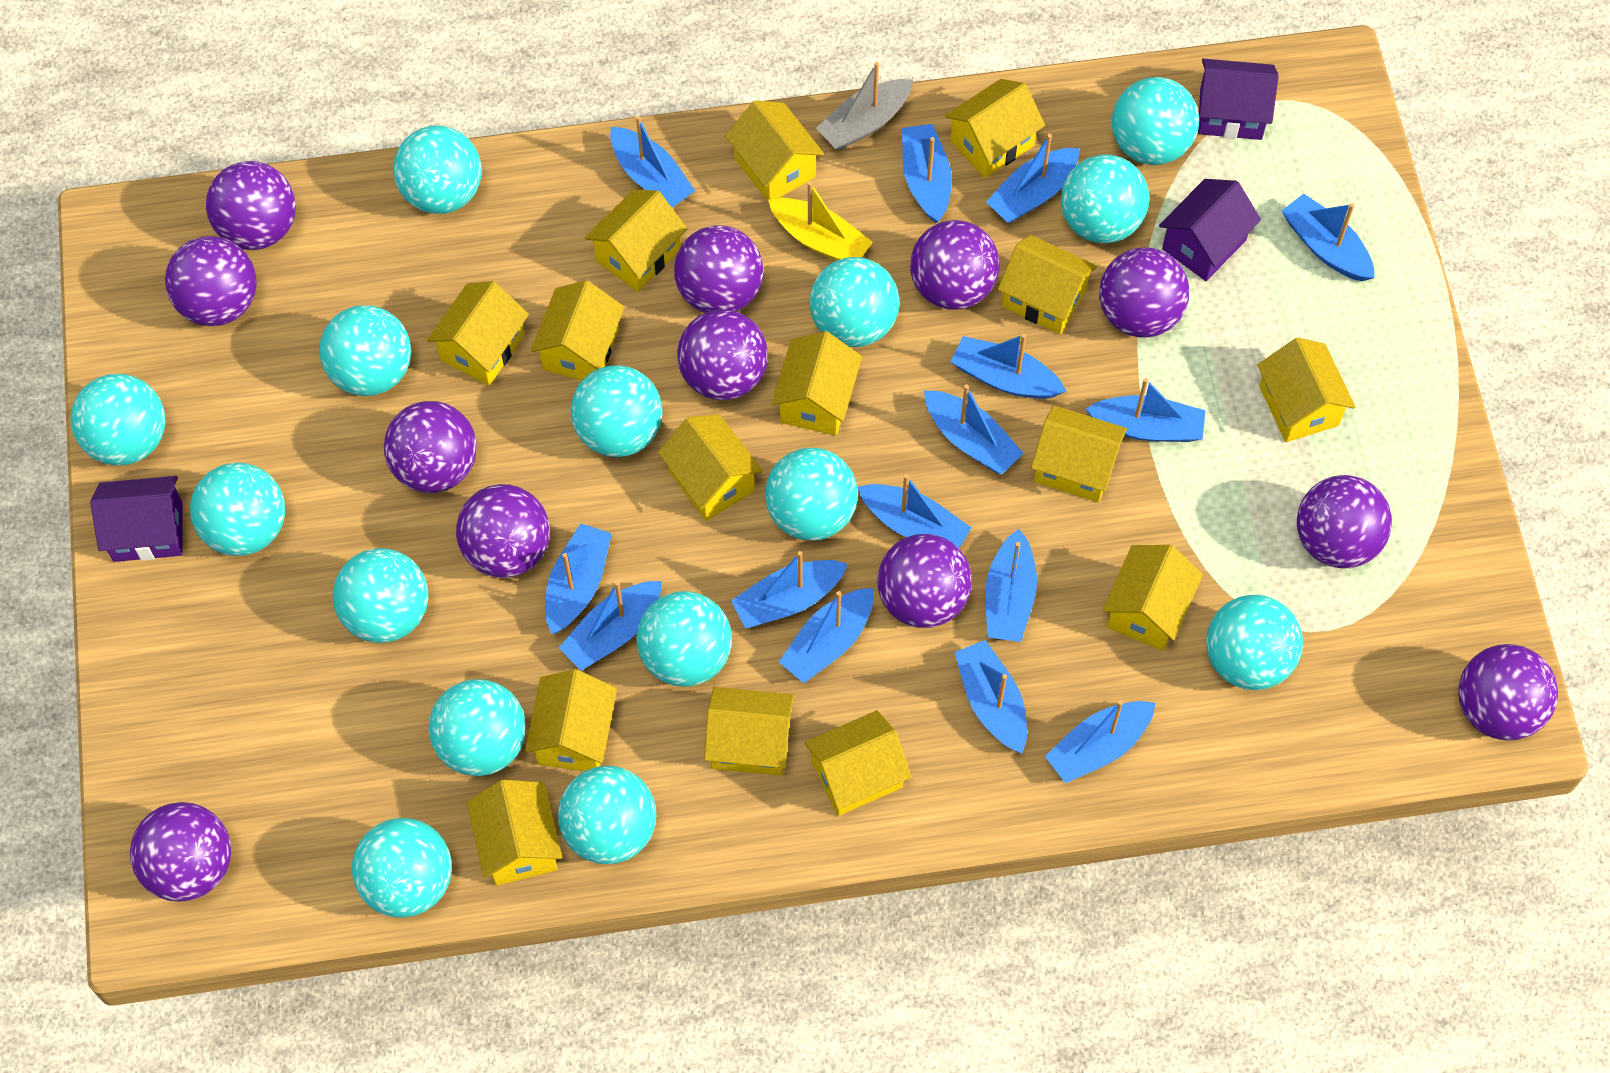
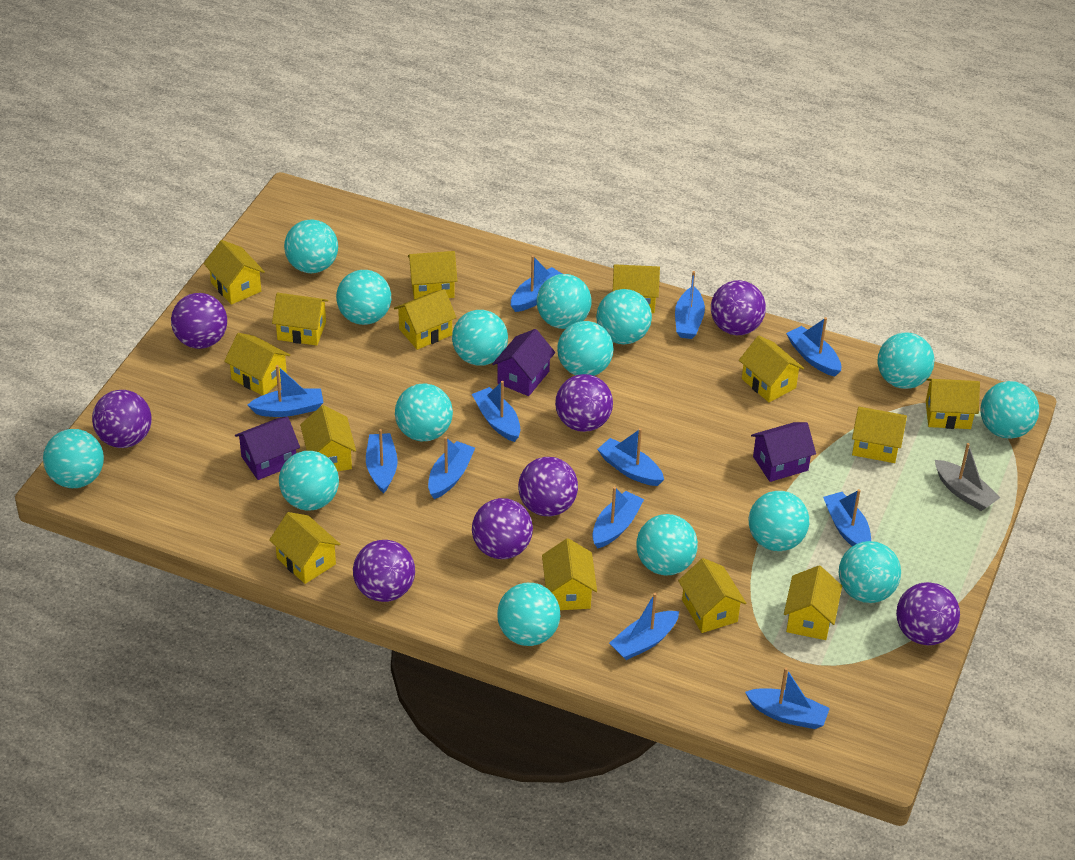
blue boat: 15 -> 12
purple ball: 12 -> 8
yellow boat: 1 -> 0
yellow house: 15 -> 14

